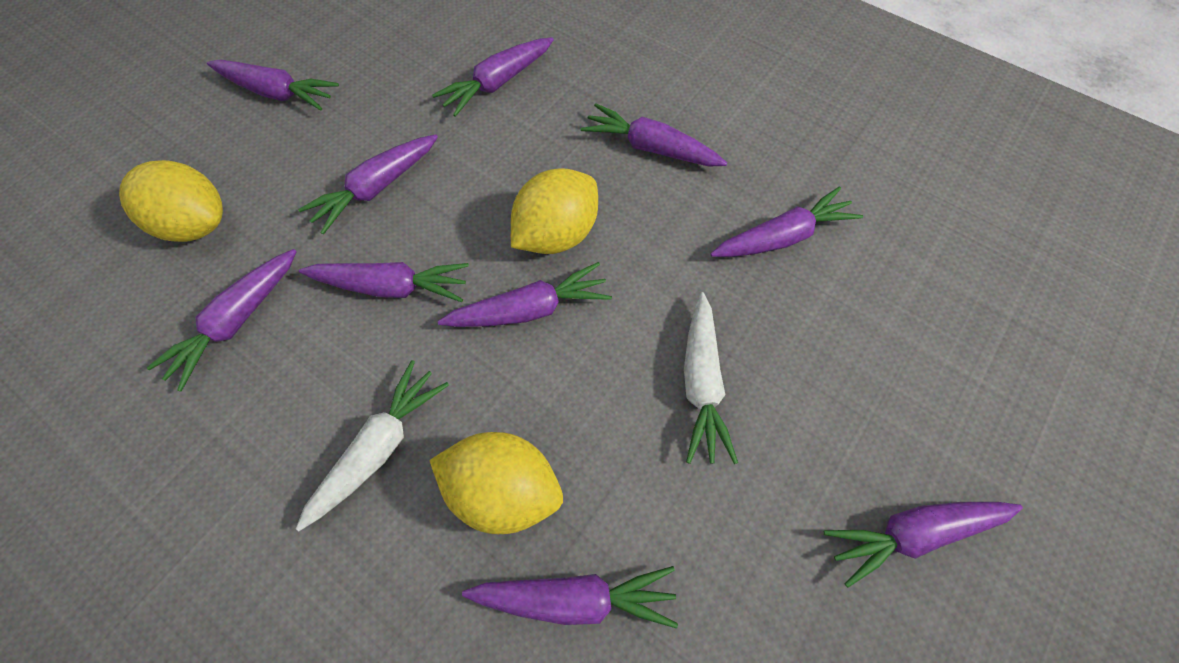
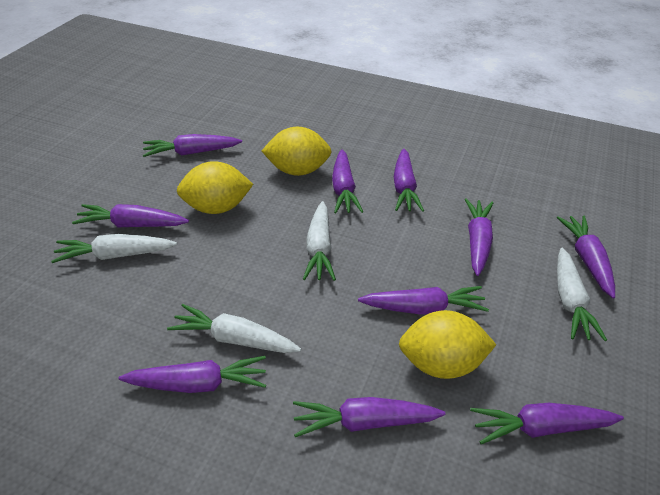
white carrot: 2 -> 4

